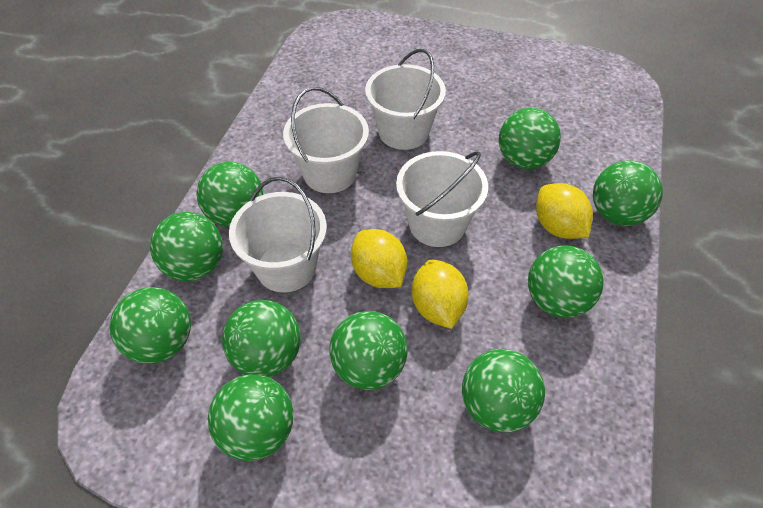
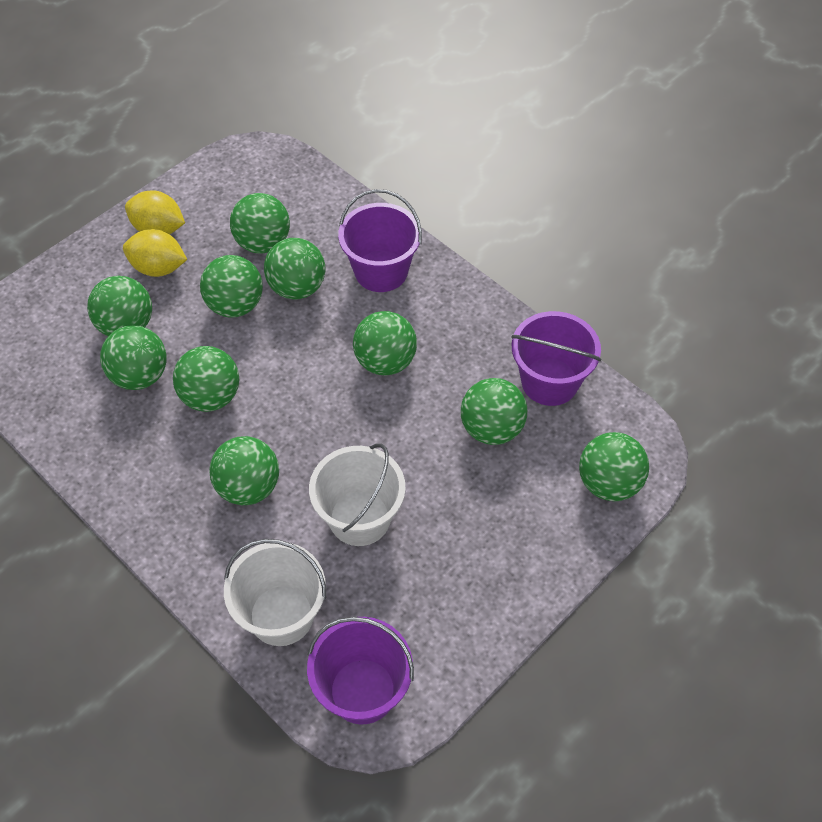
purple bucket: 0 -> 3
white bucket: 4 -> 2
yellow lemon: 3 -> 2

